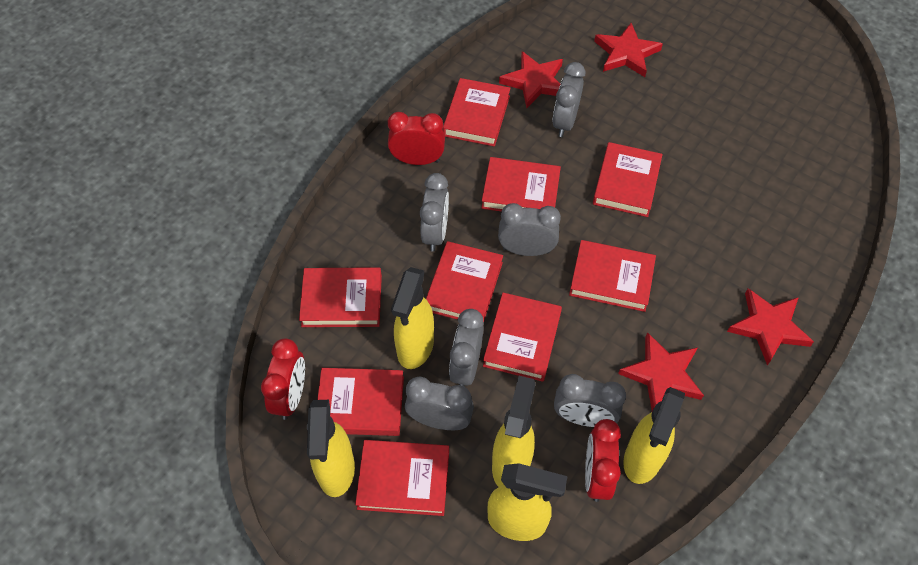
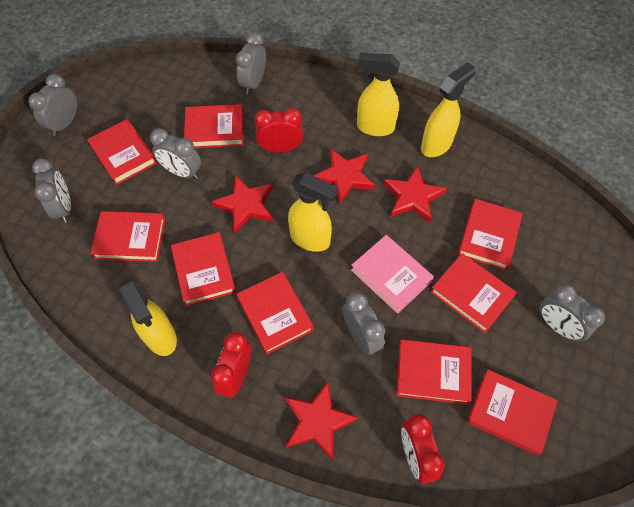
pink book: 0 -> 1
yellow spray bottle: 5 -> 4

